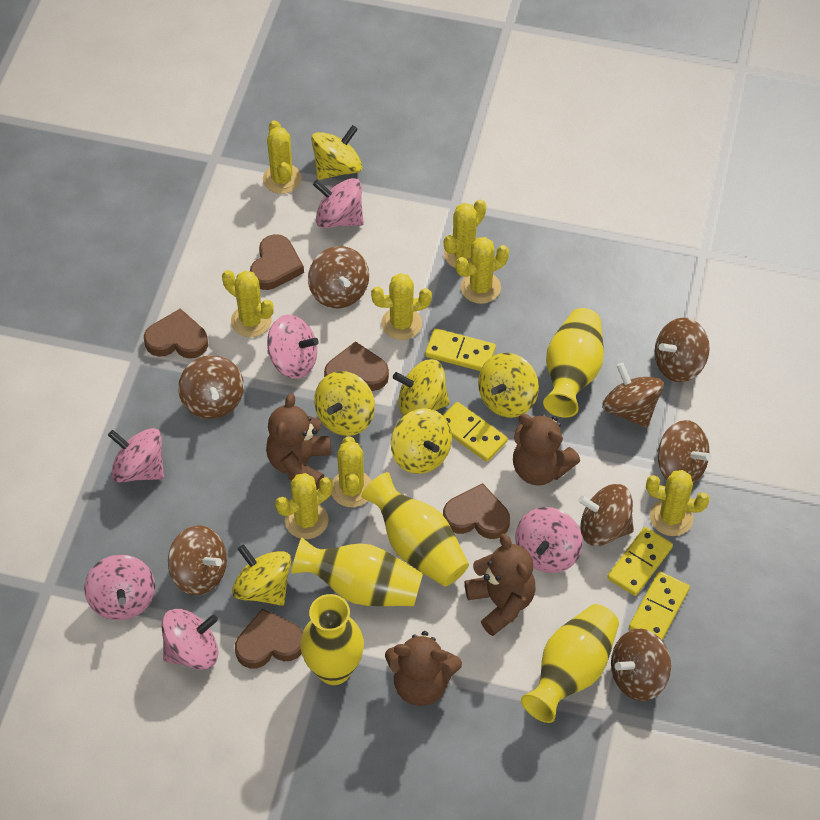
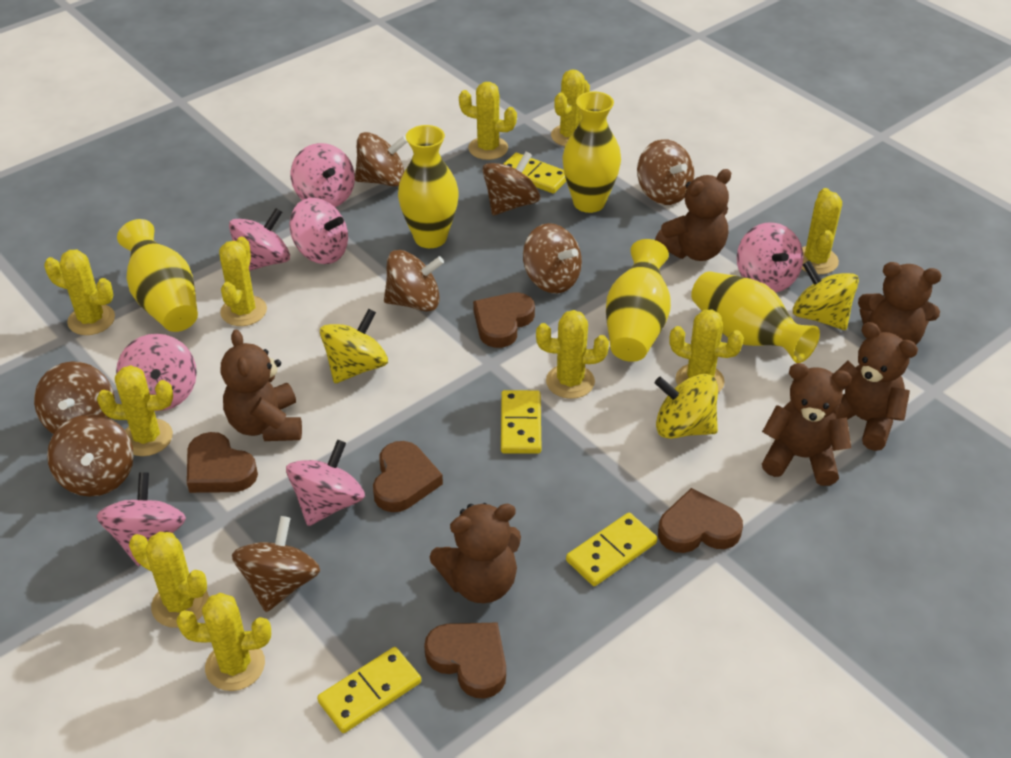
brown teddy bear: 4 -> 6
pink spinning top: 6 -> 7
yellow cactus: 8 -> 10
yellow spinning top: 6 -> 3

